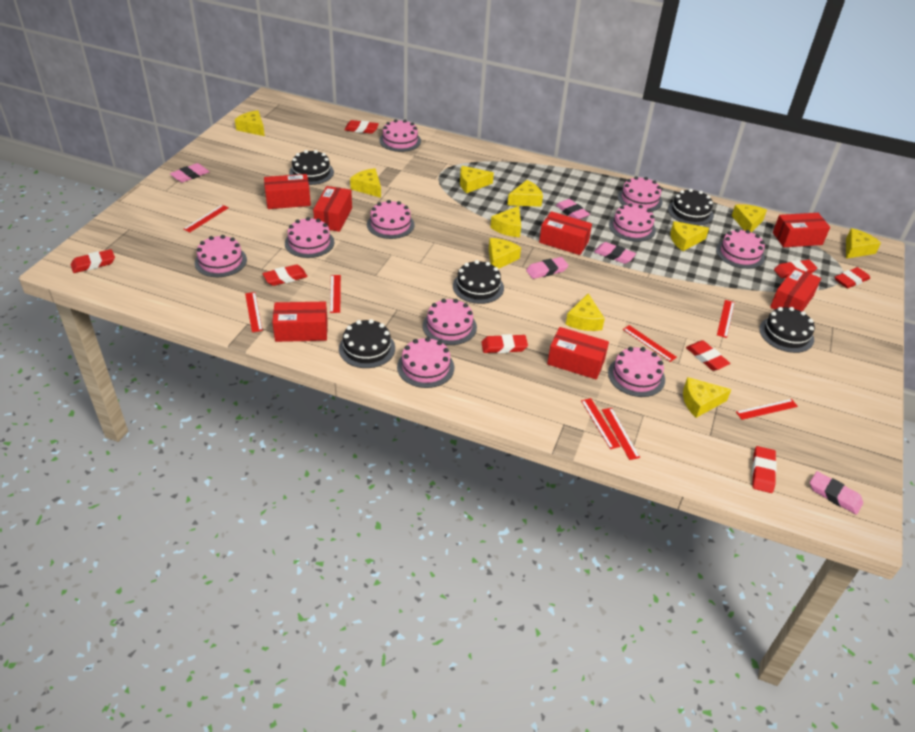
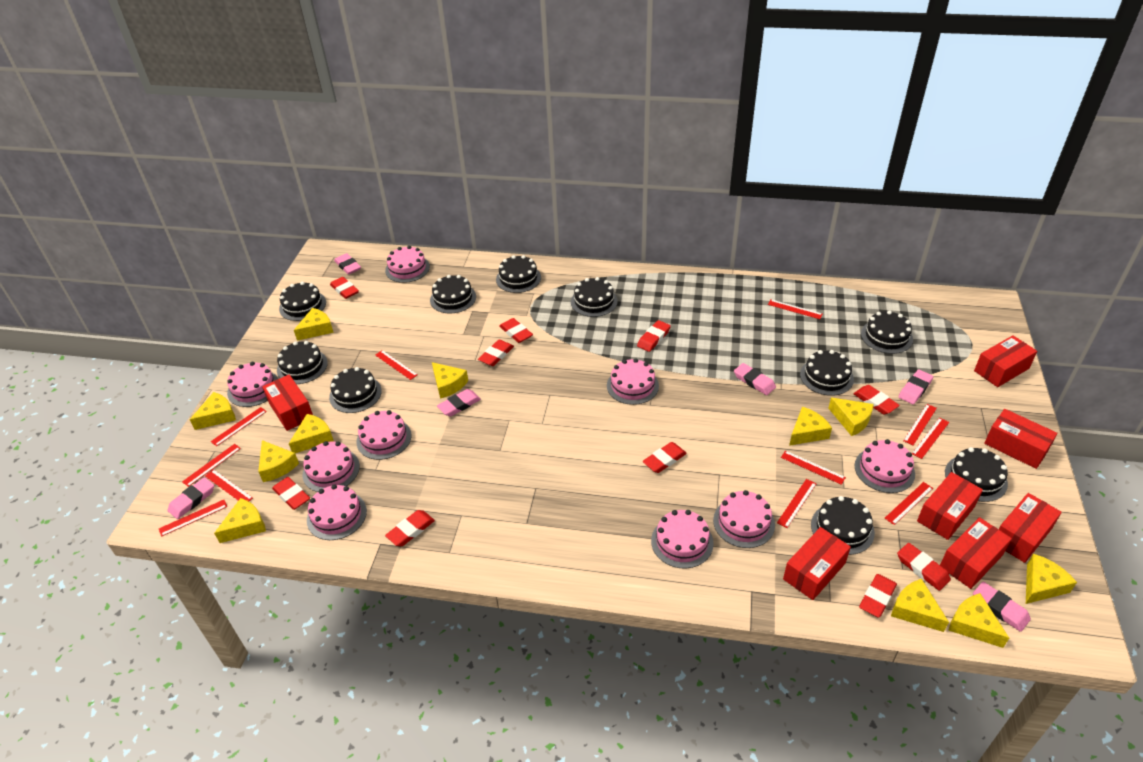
black cake: 5 -> 10
pink cake: 10 -> 9
pink eraser: 5 -> 6
red eraser: 8 -> 10
red ruler: 8 -> 11

